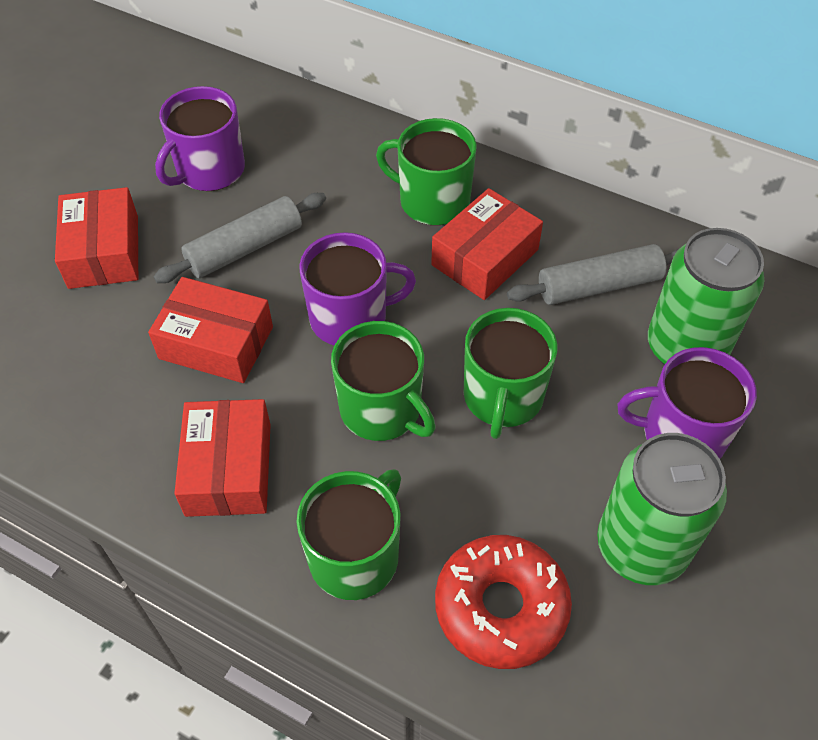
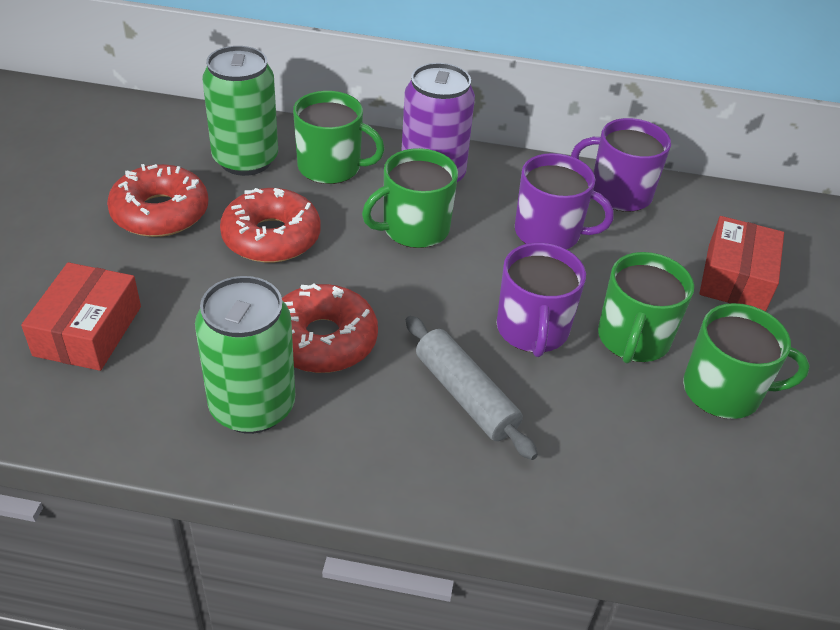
grey rolling pin: 2 -> 1
purple can: 0 -> 1
red box: 4 -> 2
red donut: 1 -> 3

